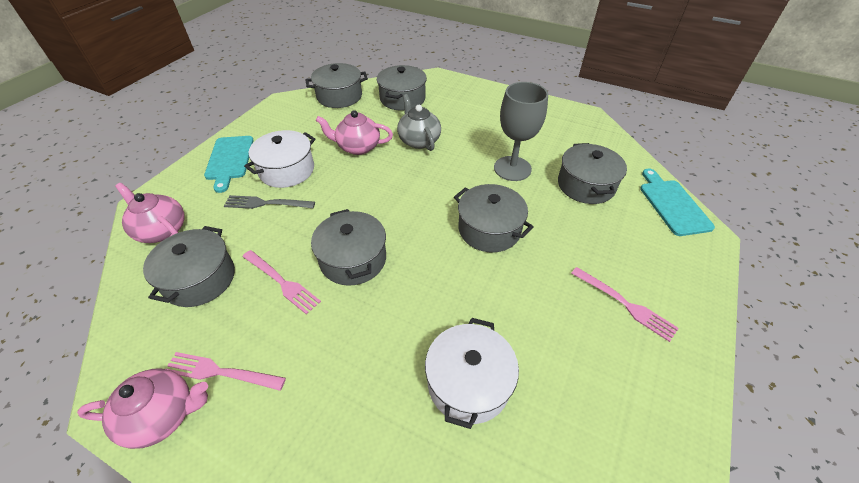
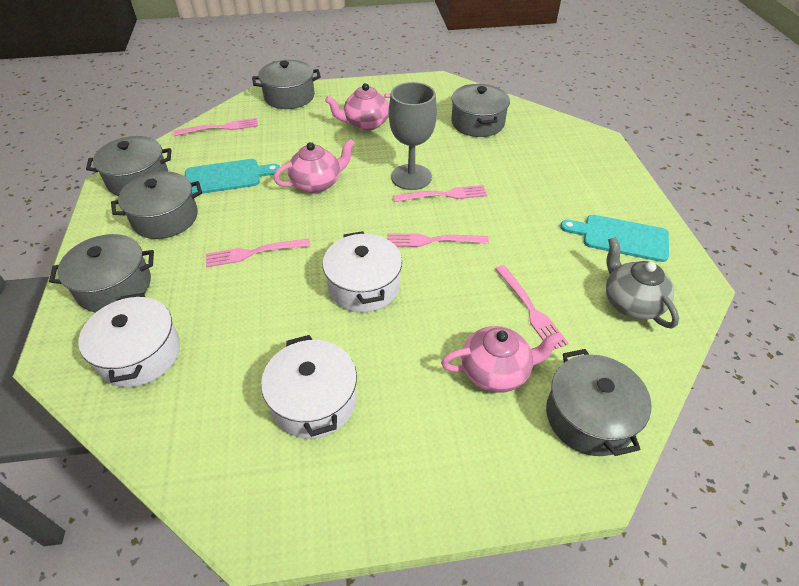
grey fork: 1 -> 0
pink fork: 3 -> 5
white pot: 2 -> 3

